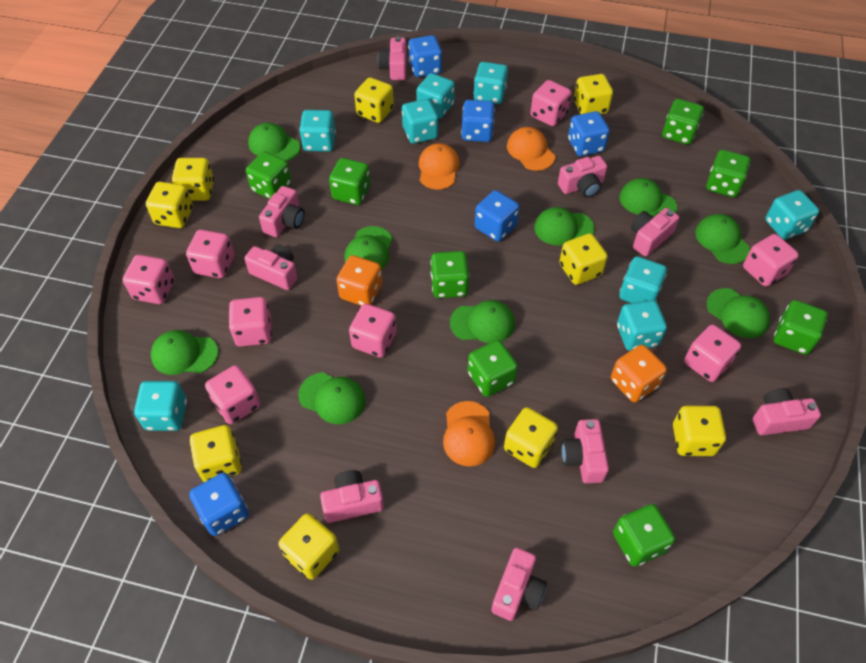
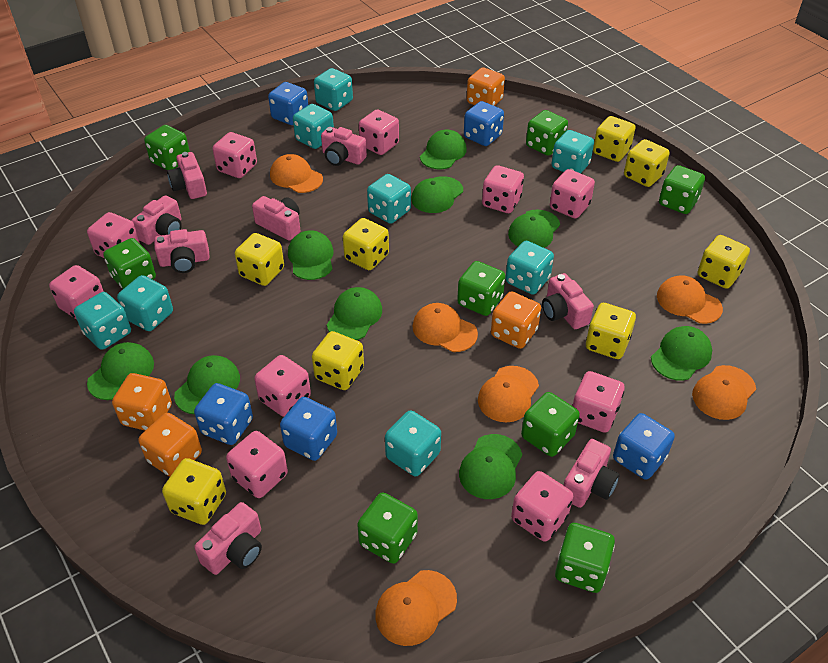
orange cap: 3 -> 6
orange dice: 2 -> 4
pink camera: 9 -> 8
pink dice: 8 -> 10
yellow dice: 9 -> 8

